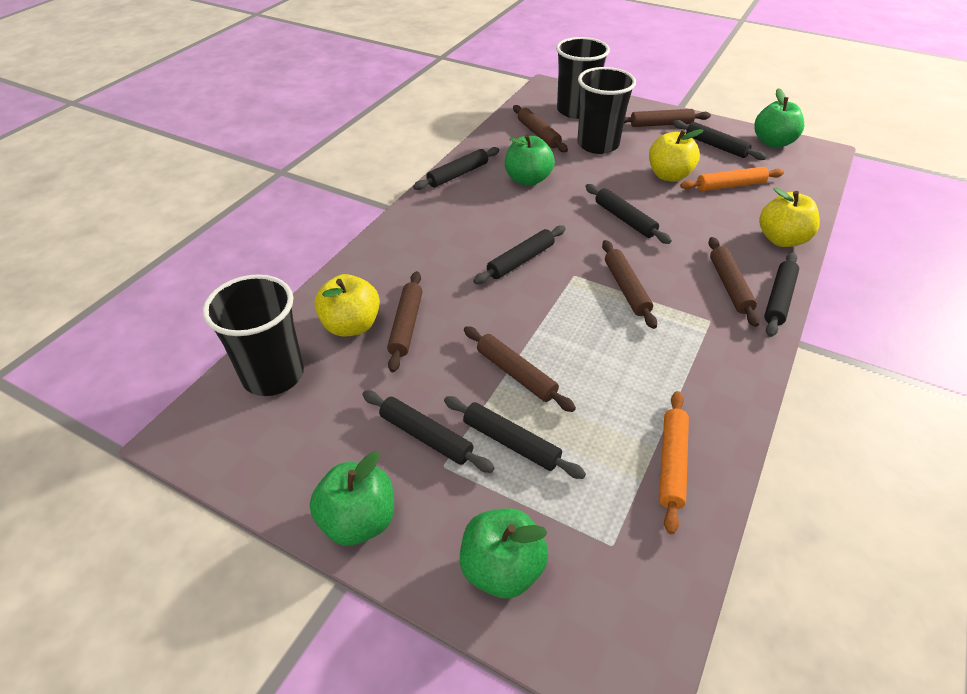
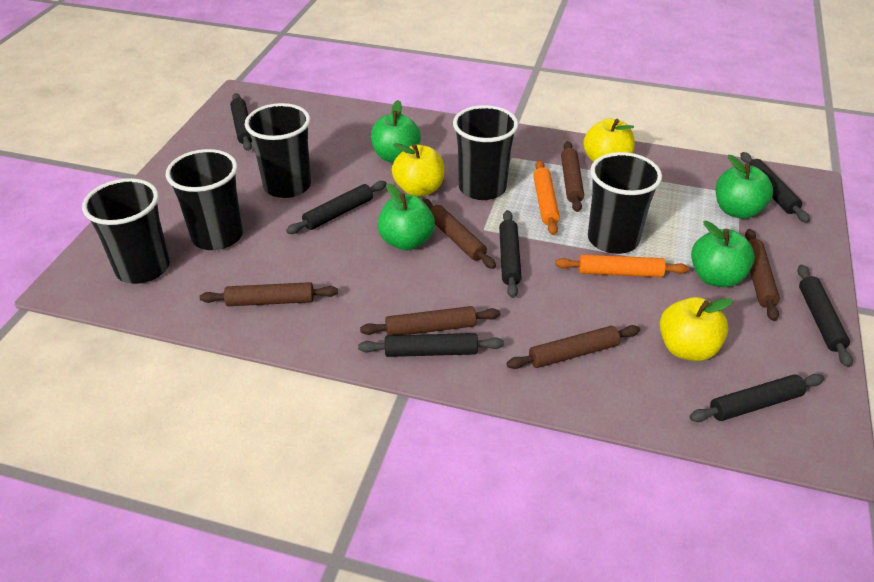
black cup: 3 -> 5

